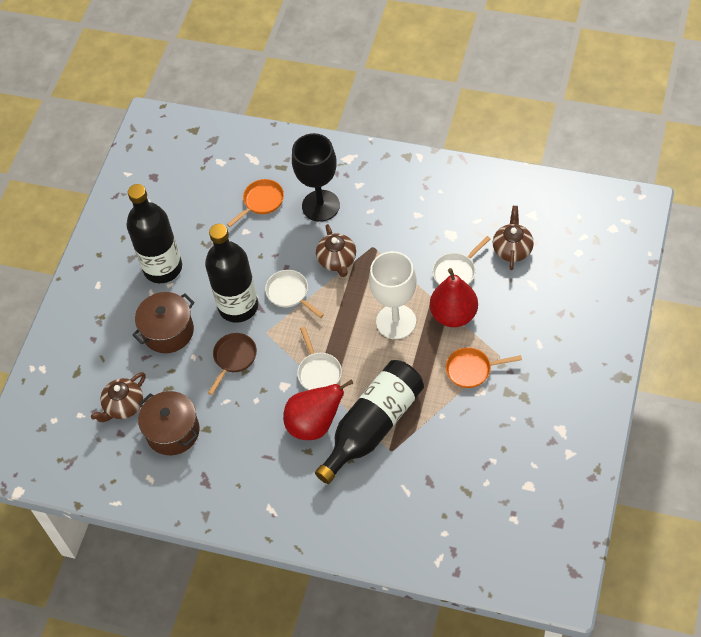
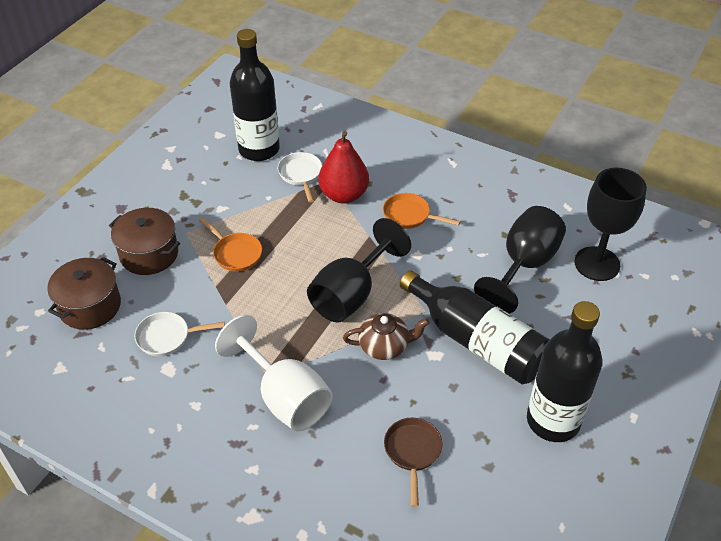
black goblet: 1 -> 3
brown teapot: 3 -> 1
red pear: 2 -> 1
white pan: 3 -> 2

